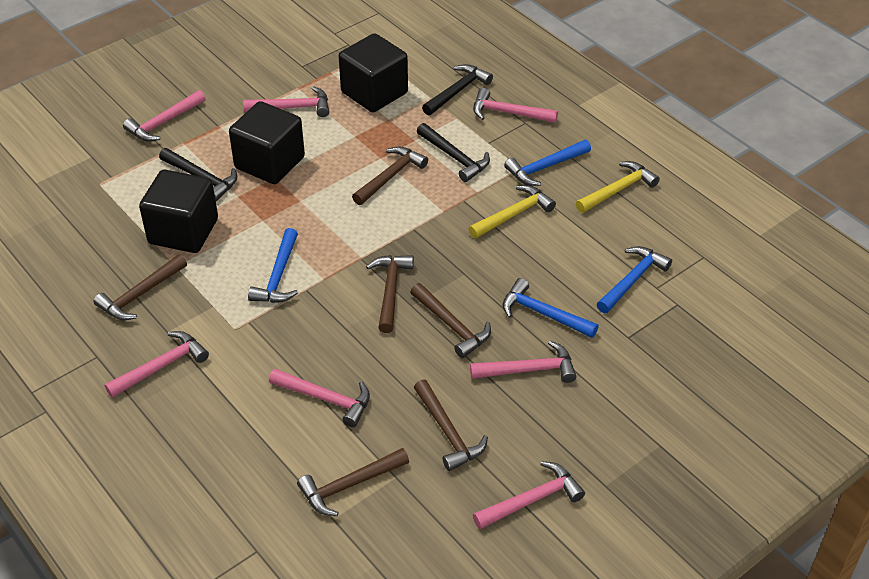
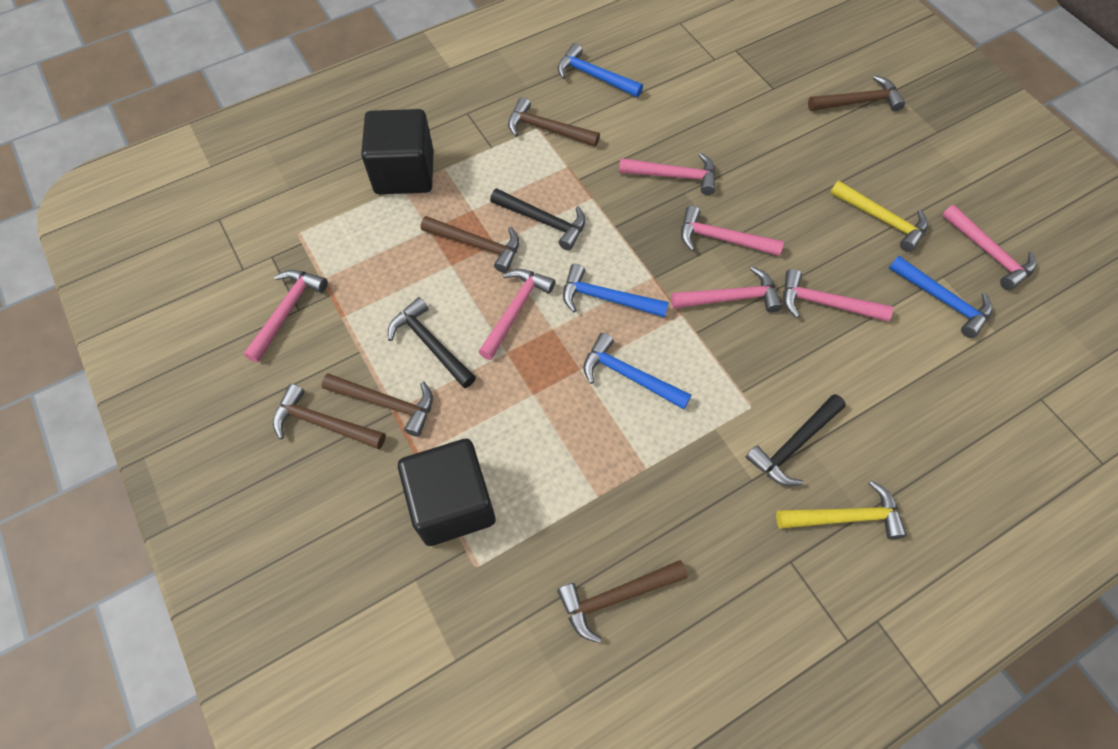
black cube: 3 -> 2

